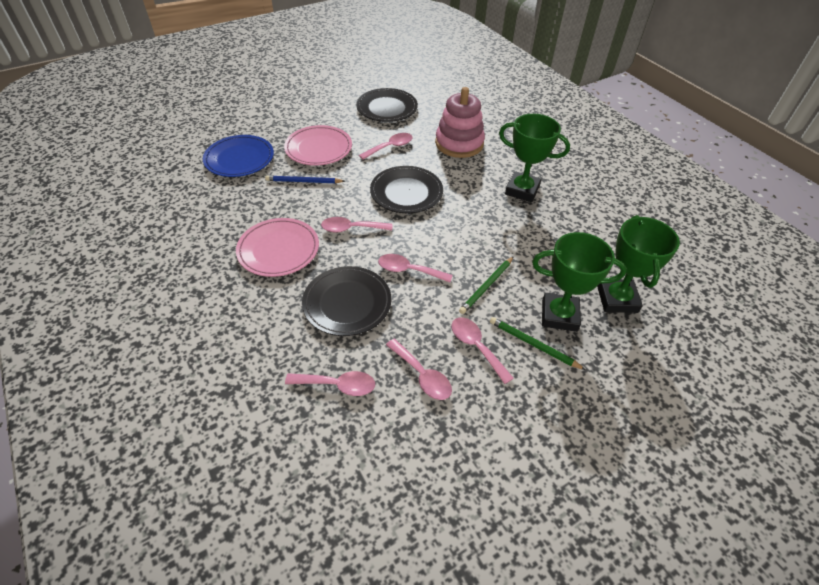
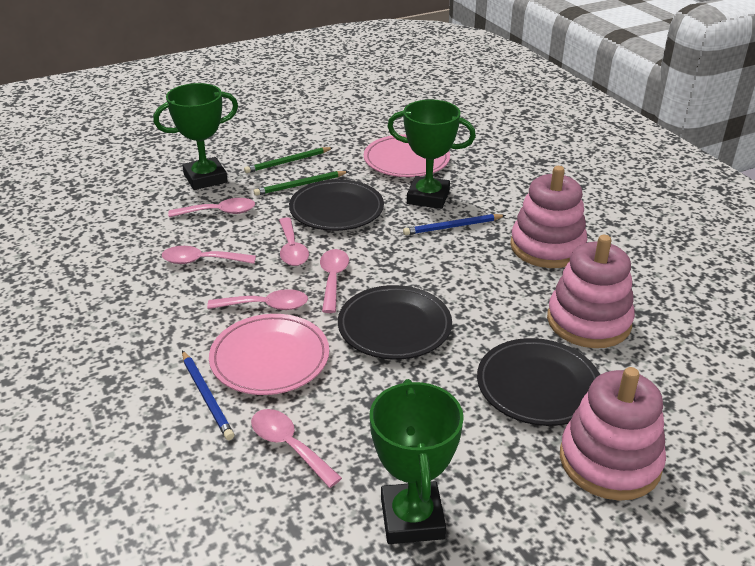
blue pencil: 1 -> 2
blue plate: 1 -> 0
pink stacking toy: 1 -> 3

